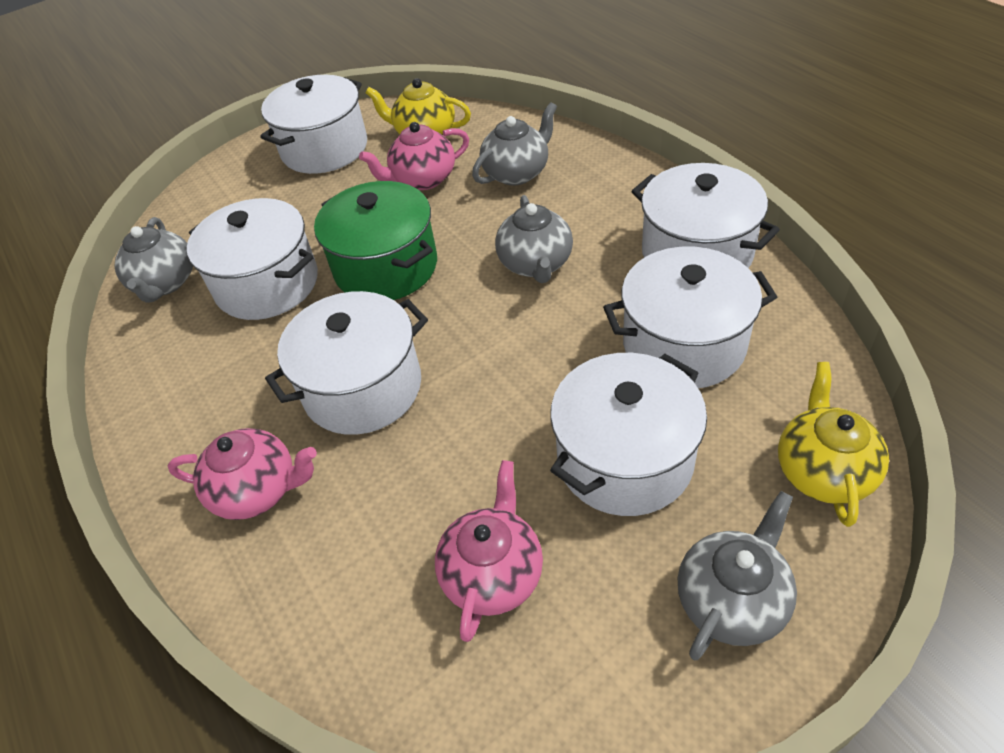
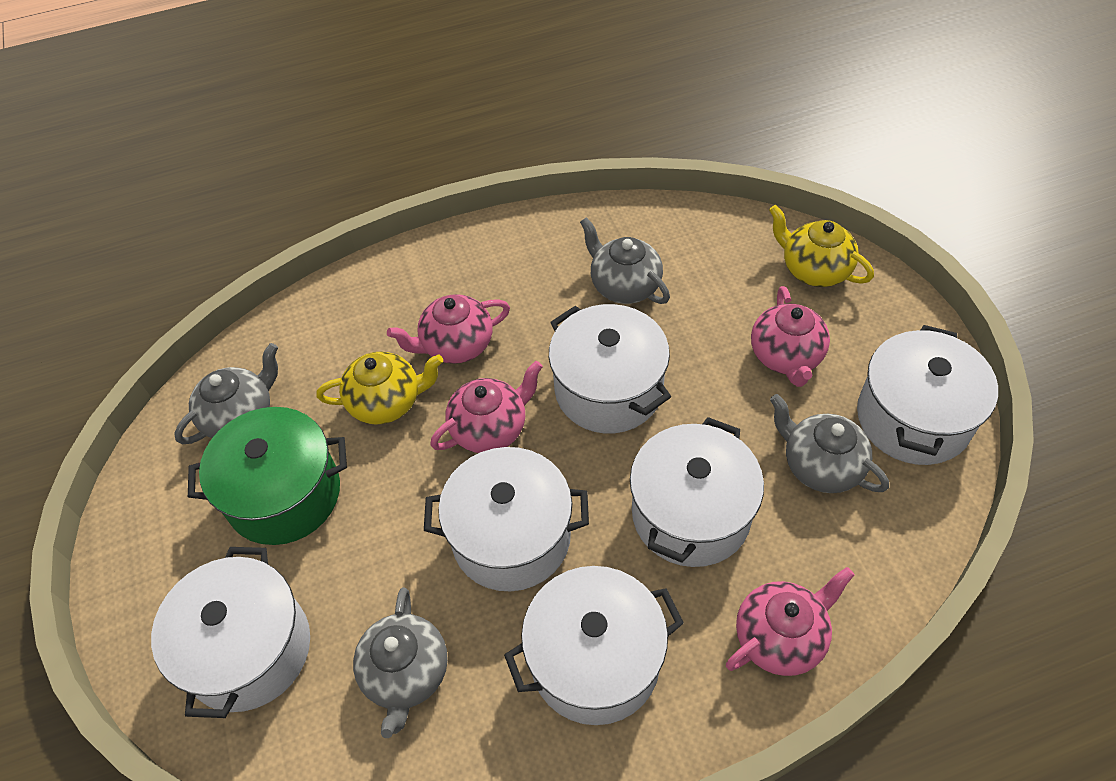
pink teapot: 3 -> 4

